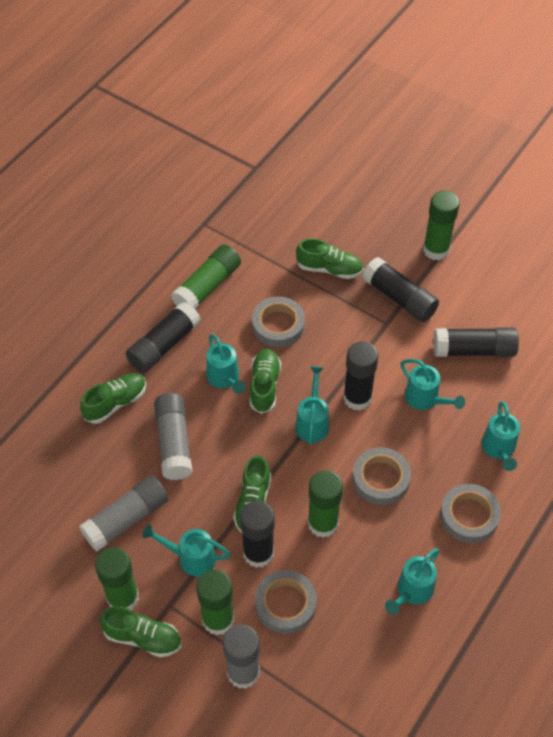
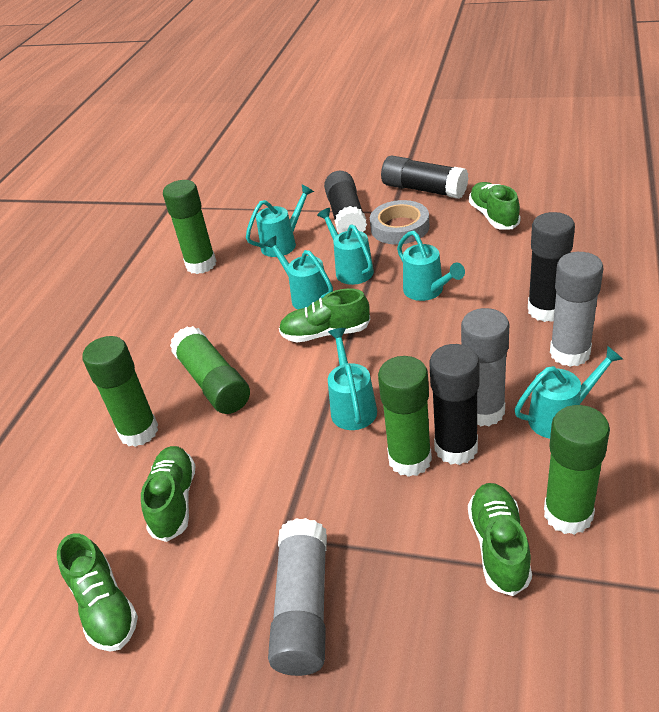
black glue stick: 5 -> 4
grey tape: 4 -> 1

